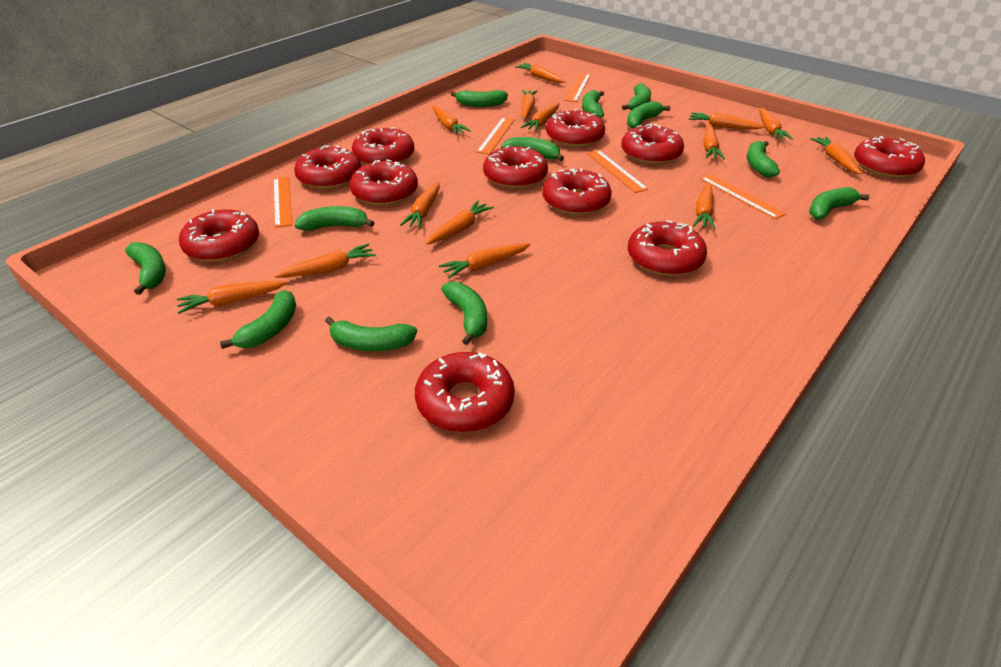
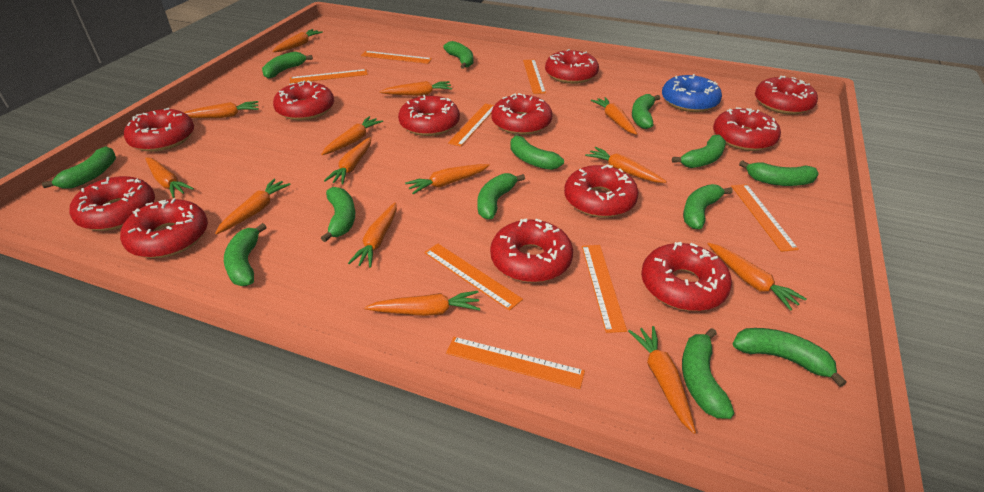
blue donut: 0 -> 1
green banana: 12 -> 13
orange ruler: 5 -> 8
red donut: 11 -> 12

